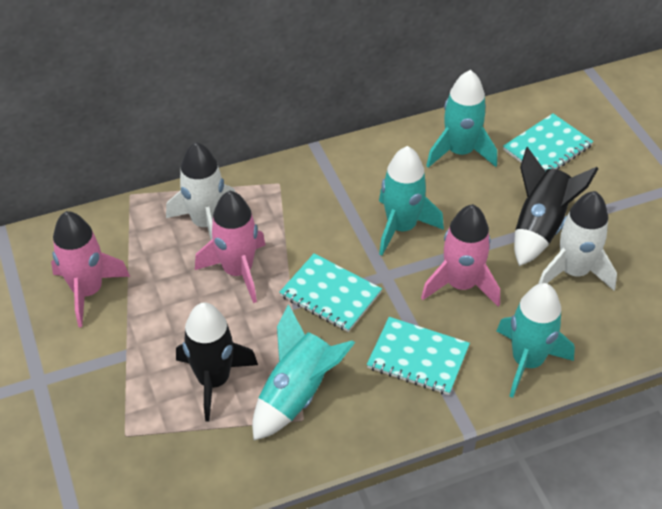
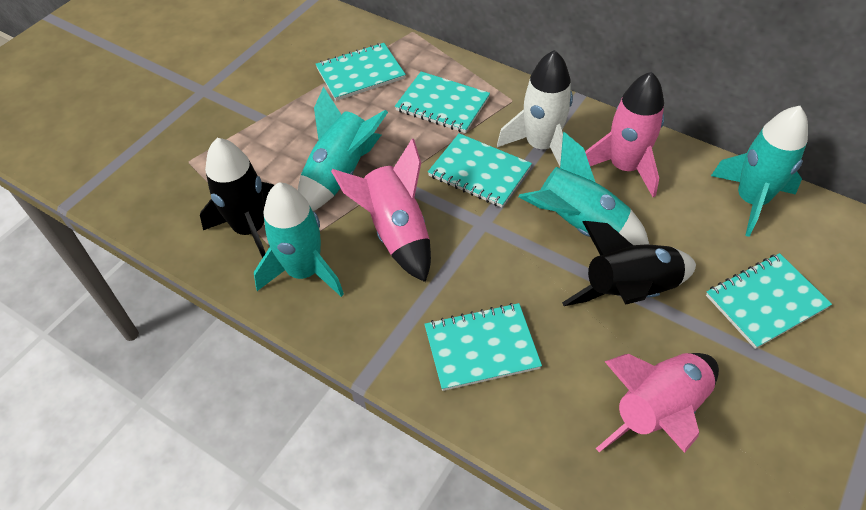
turquoise notebook: 3 -> 5
white rocket: 2 -> 1

